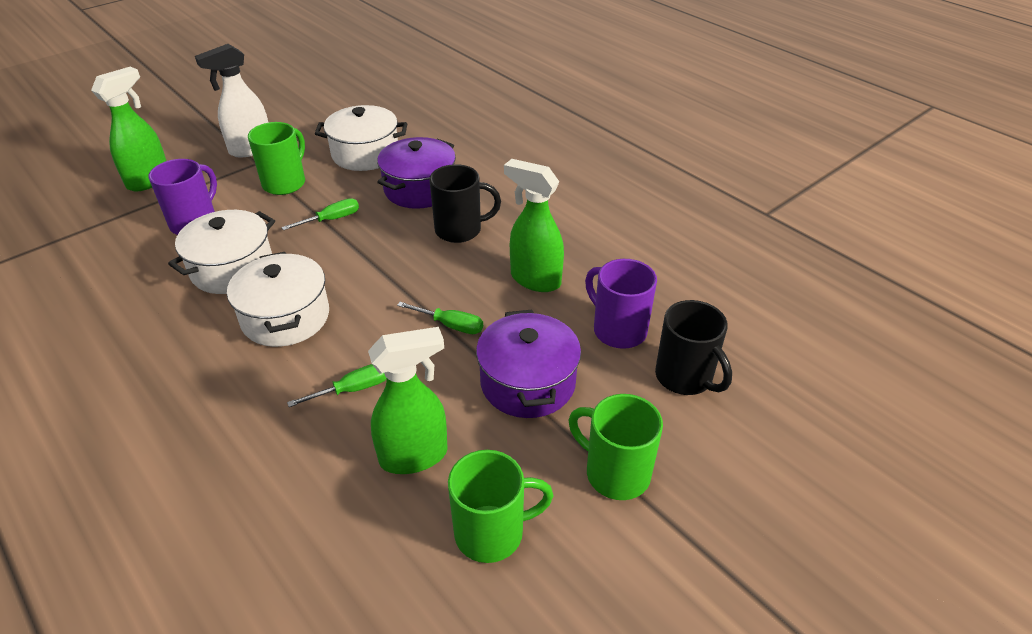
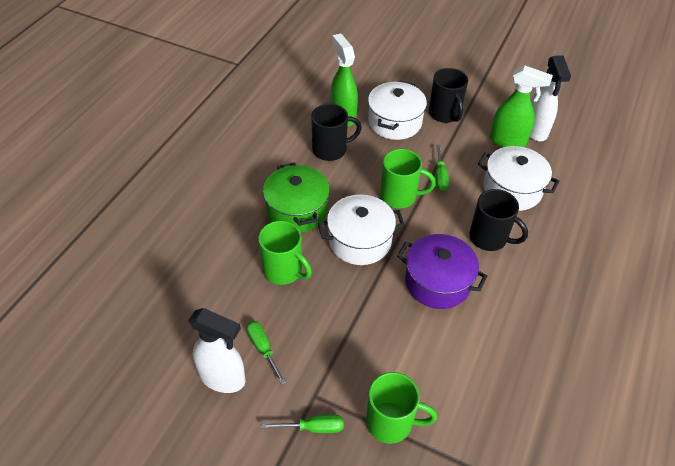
black mug: 2 -> 3
green pot: 0 -> 1
green spray bottle: 3 -> 2
purple mug: 2 -> 0
purple pot: 2 -> 1
white spray bottle: 1 -> 2

